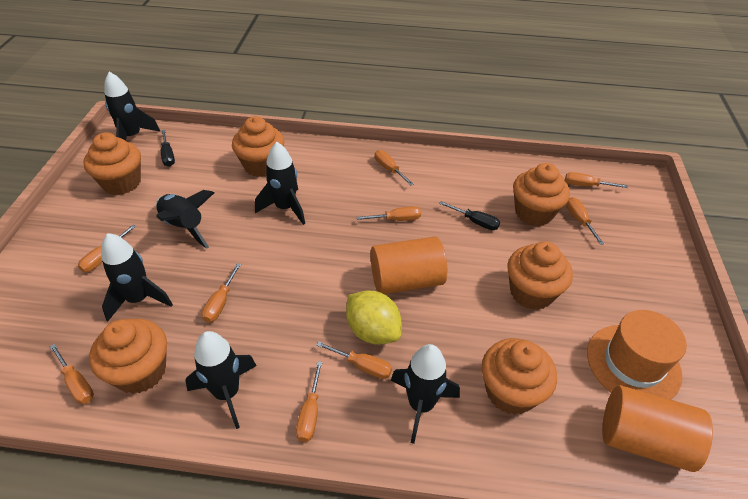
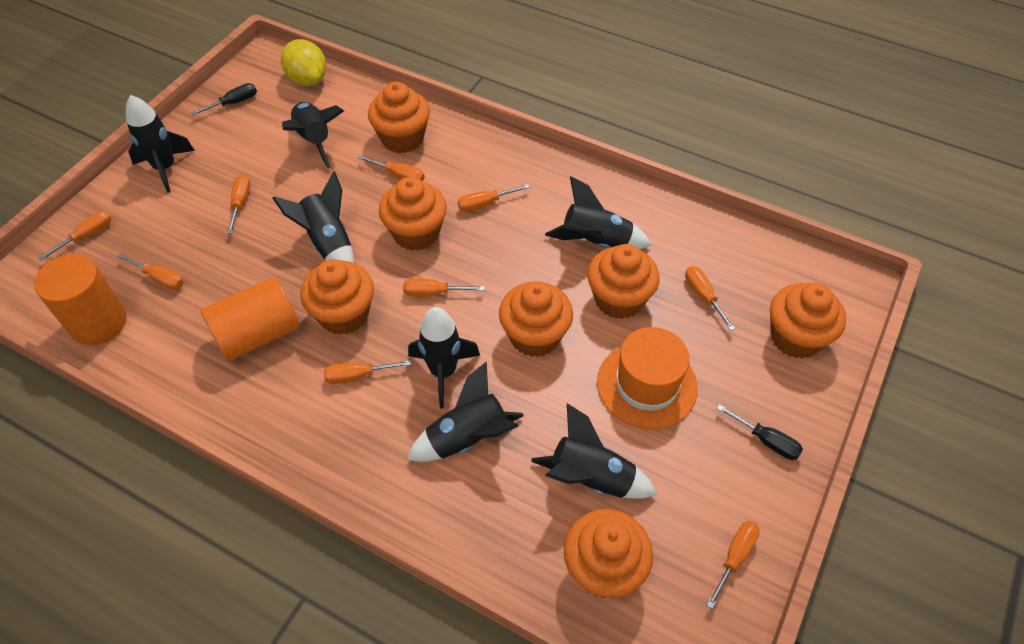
black rocket: 6 -> 7
orange cupcake: 6 -> 7

